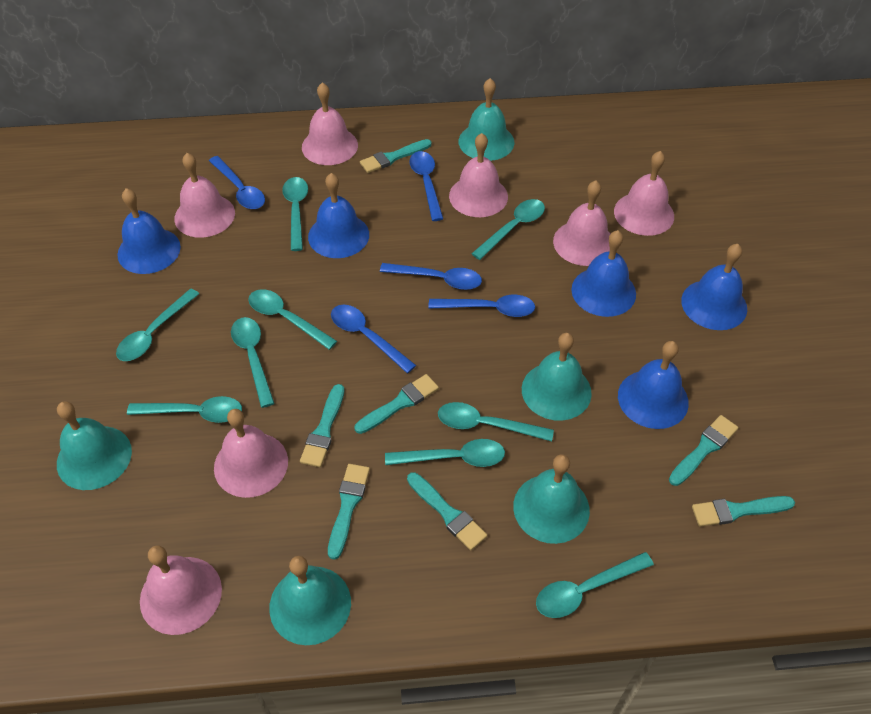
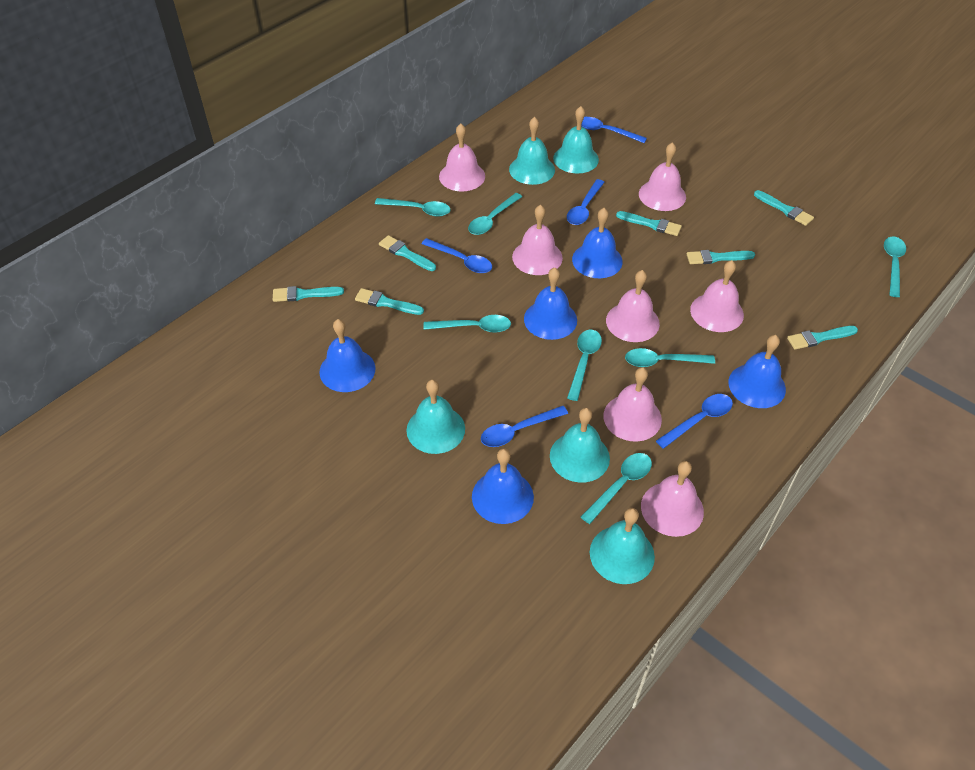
turquoise spoon: 9 -> 7

